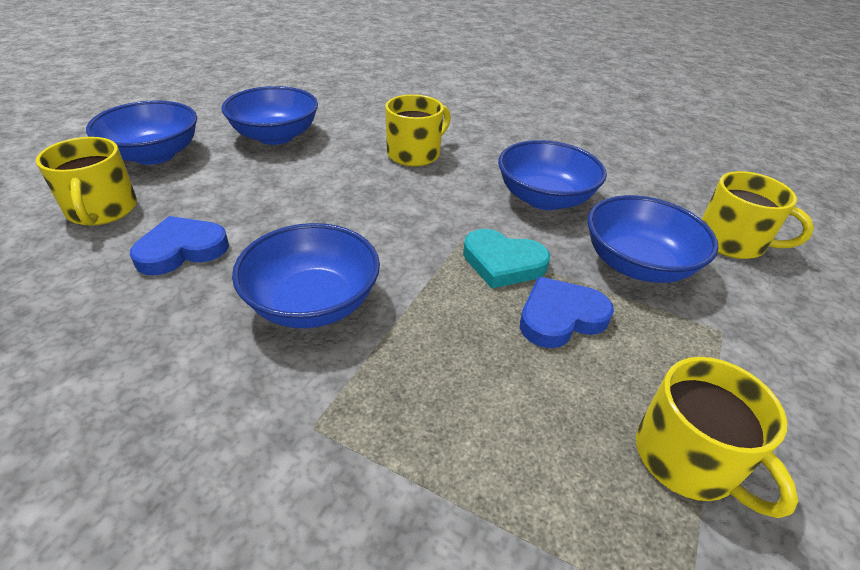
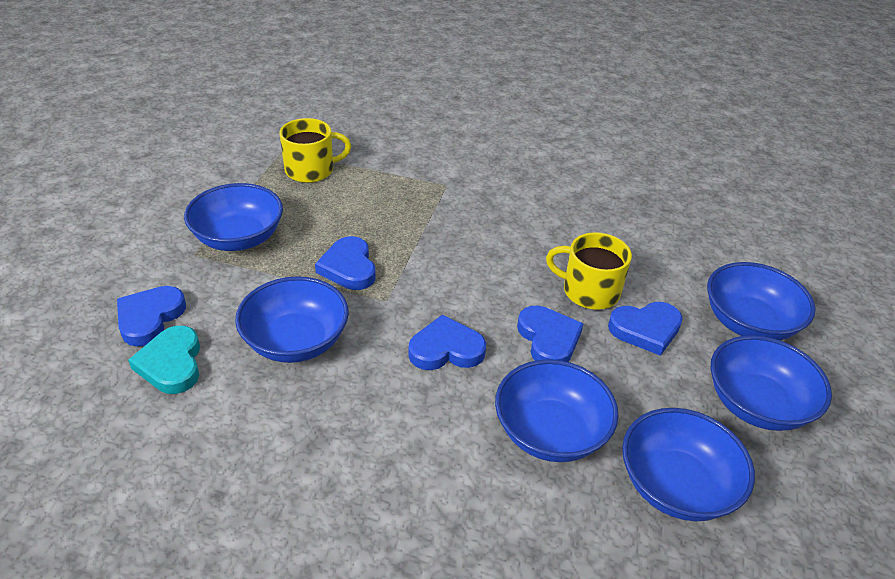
blue bowl: 5 -> 6
blue heart: 2 -> 5
yellow mug: 4 -> 2

